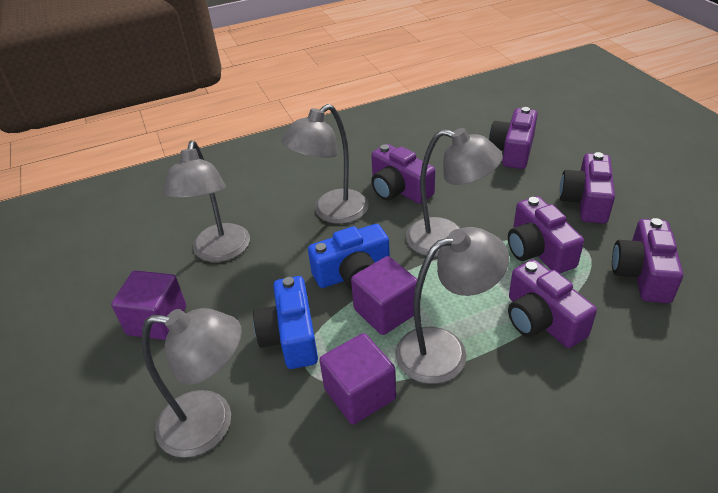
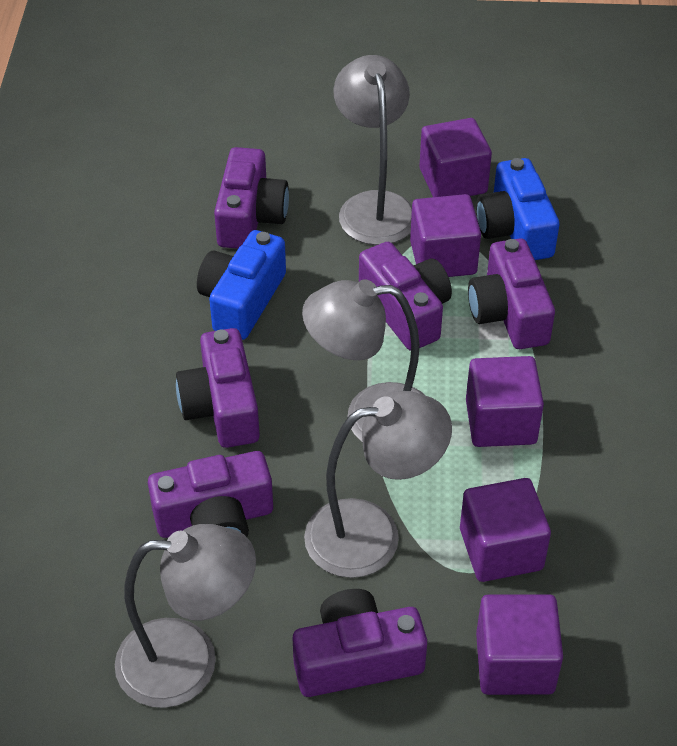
grey lamp: 5 -> 4
purple cube: 3 -> 5

